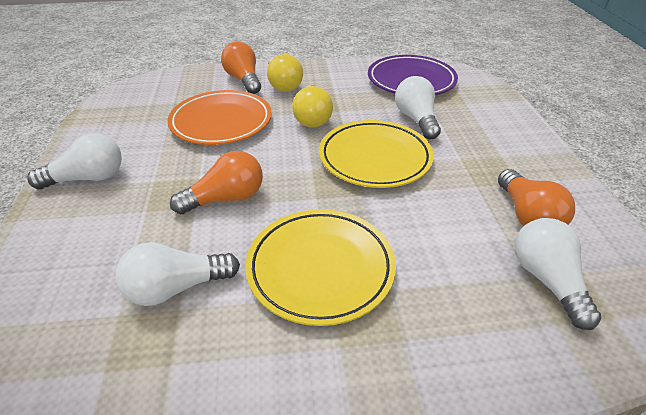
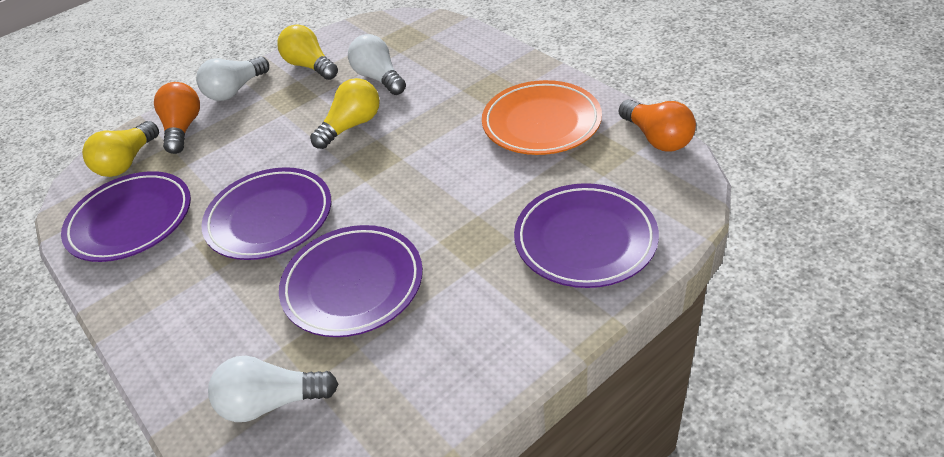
orange light bulb: 3 -> 2
purple plate: 1 -> 4
white light bulb: 4 -> 3
yellow light bulb: 2 -> 3
yellow plate: 2 -> 0

